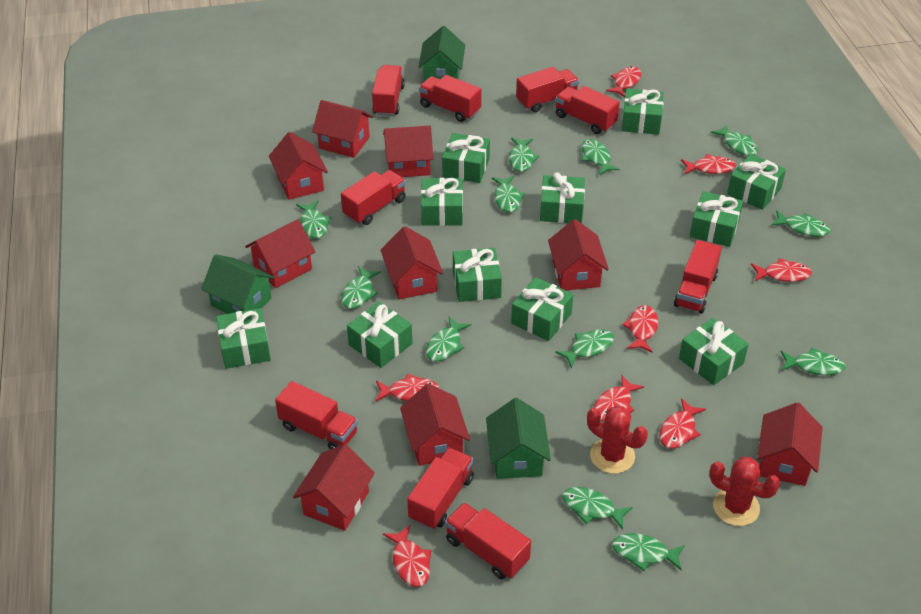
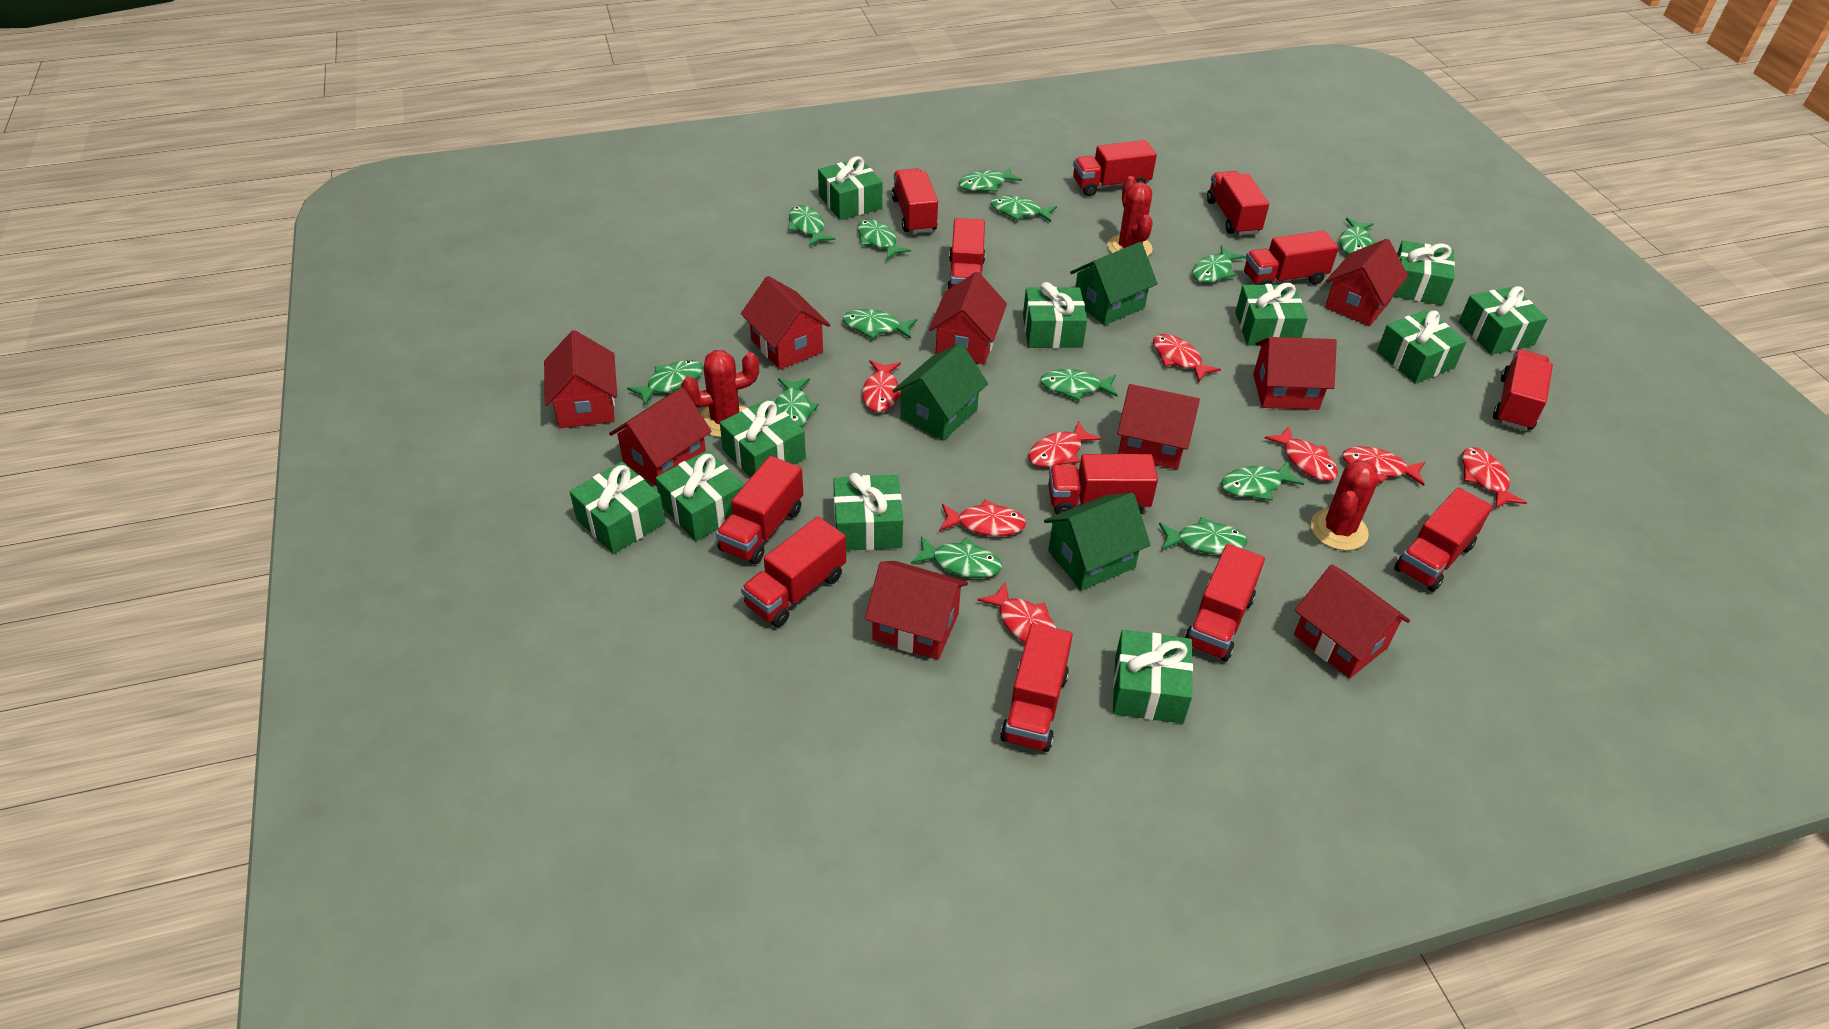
green fish: 12 -> 13
red cactus: 2 -> 3
red truck: 9 -> 12

